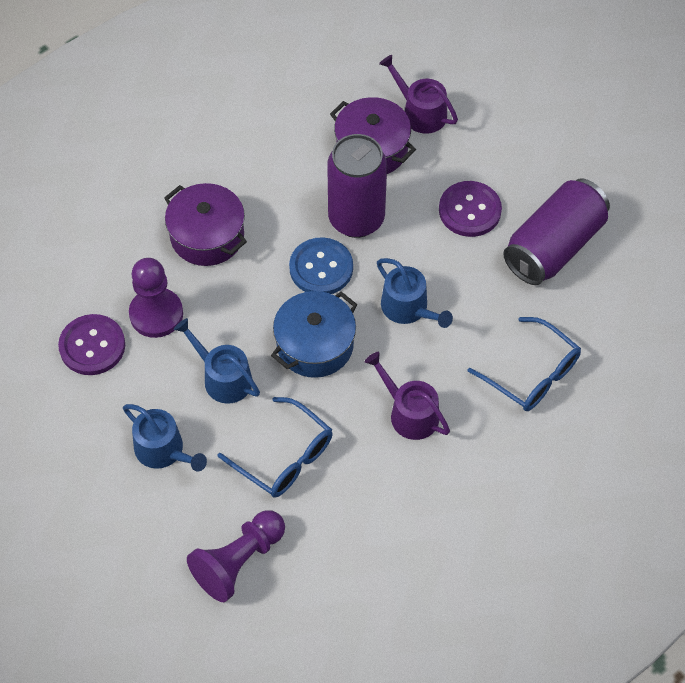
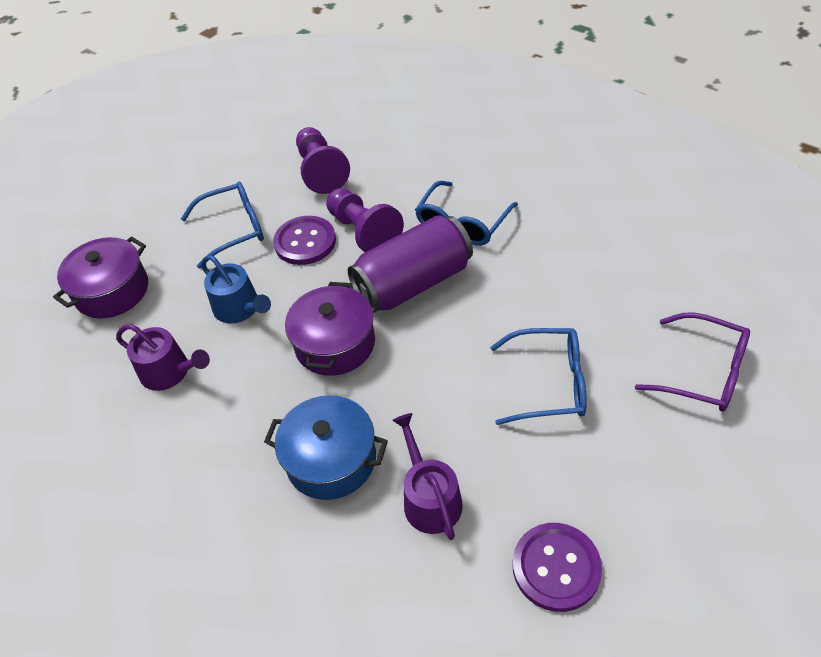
blue button: 1 -> 0
blue glasses: 2 -> 3
blue watering can: 3 -> 1
purple can: 2 -> 1
purple glasses: 0 -> 1

